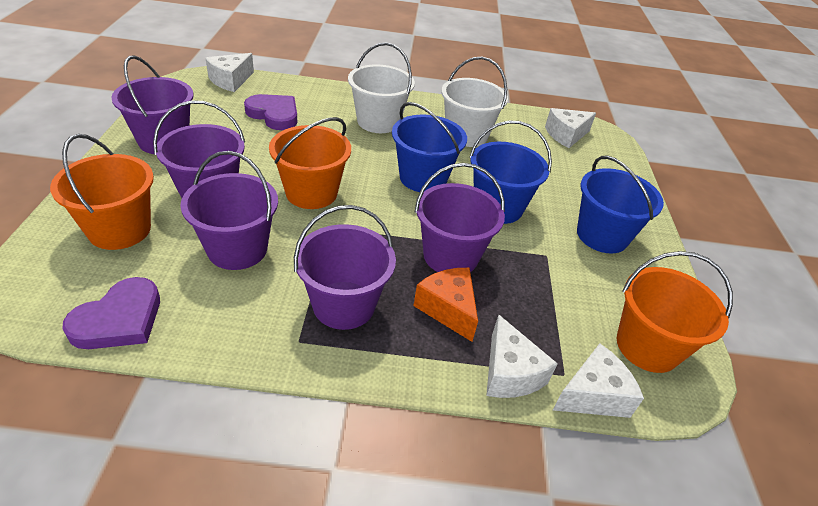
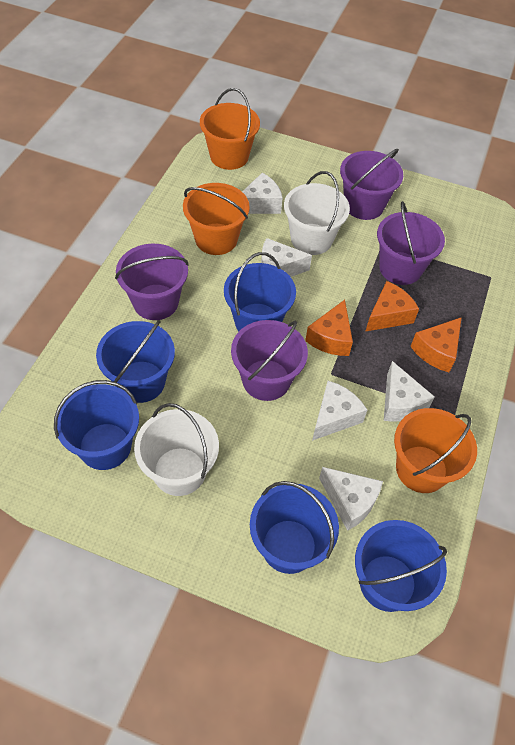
blue bucket: 3 -> 5
orange cheese: 1 -> 3
purple bucket: 5 -> 4
purple heart: 2 -> 0
white cheese: 4 -> 5

